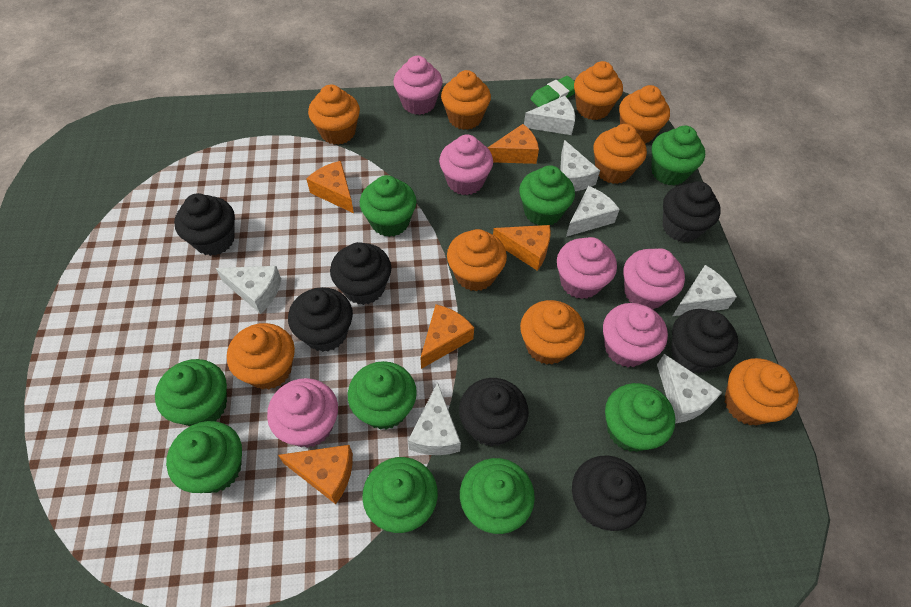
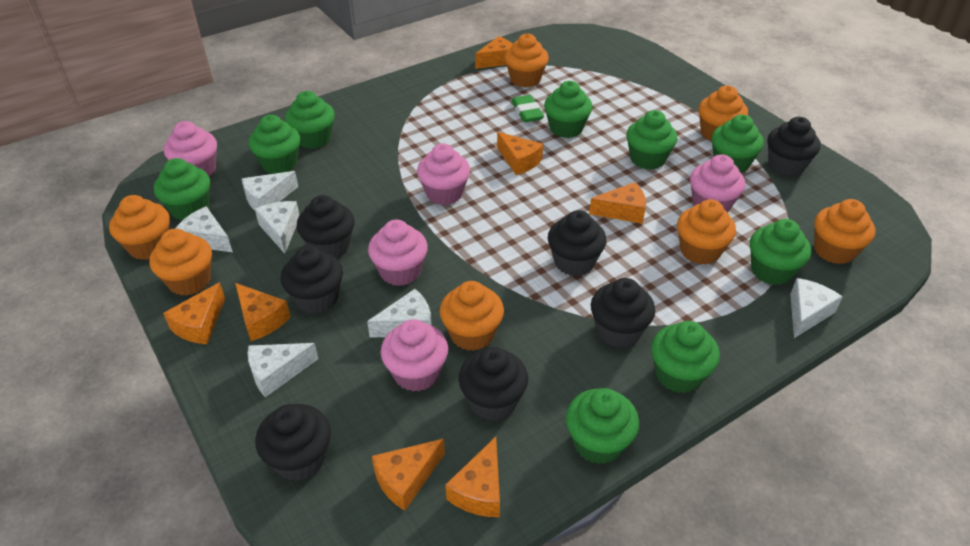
orange cheese: 5 -> 7
orange cupcake: 9 -> 7
pink cupcake: 6 -> 5
white cheese: 7 -> 6

